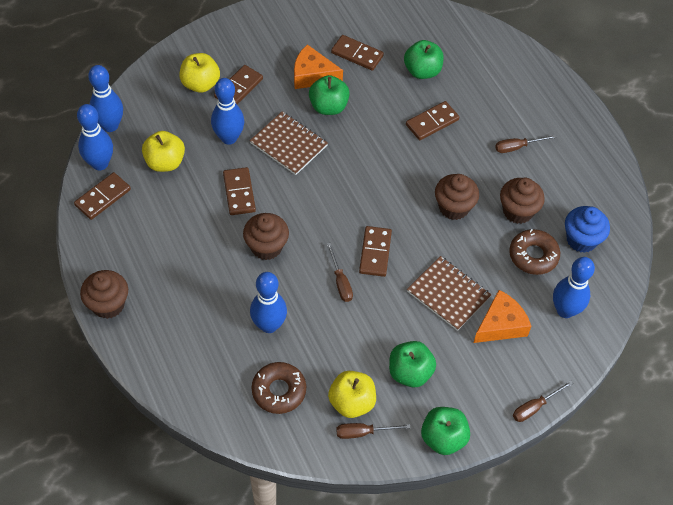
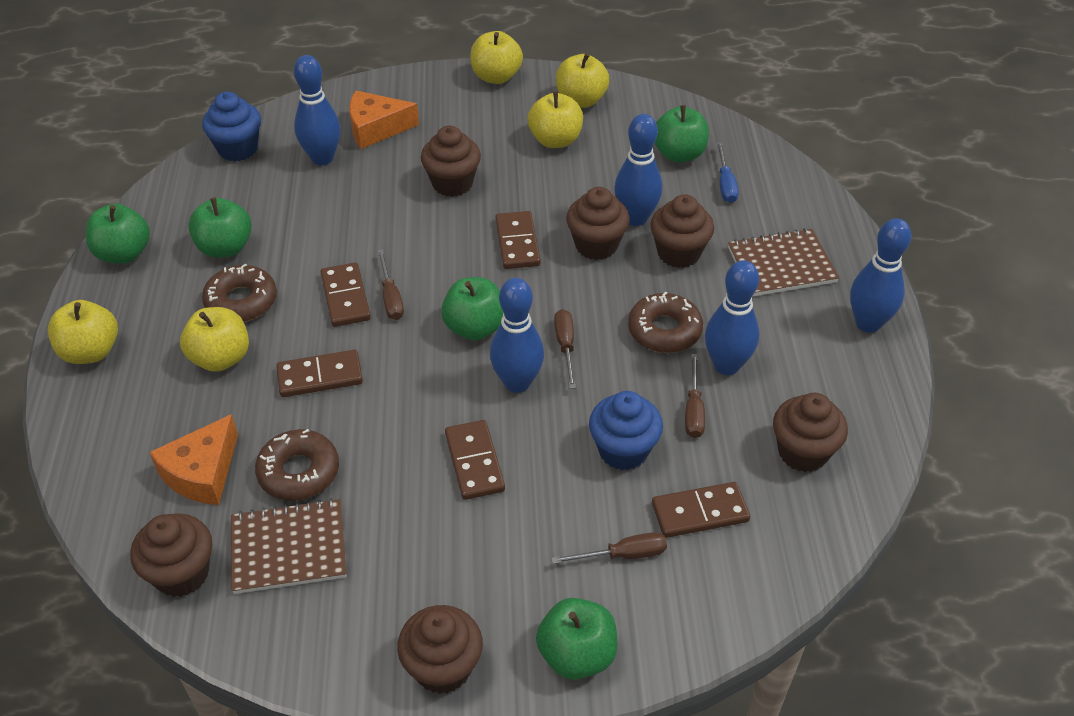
blue cupcake: 1 -> 2
blue screwdriver: 0 -> 1
brown cupcake: 4 -> 6
brown domino: 6 -> 5
brown donut: 2 -> 3
green apple: 4 -> 5
yellow apple: 3 -> 5

